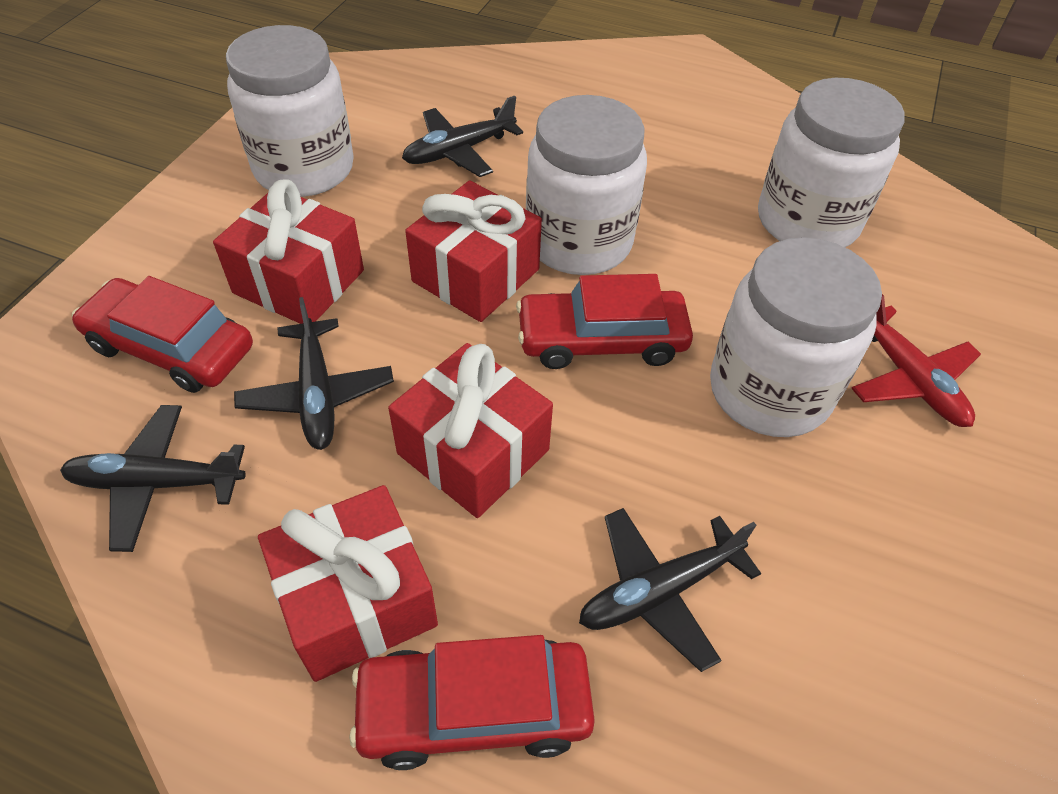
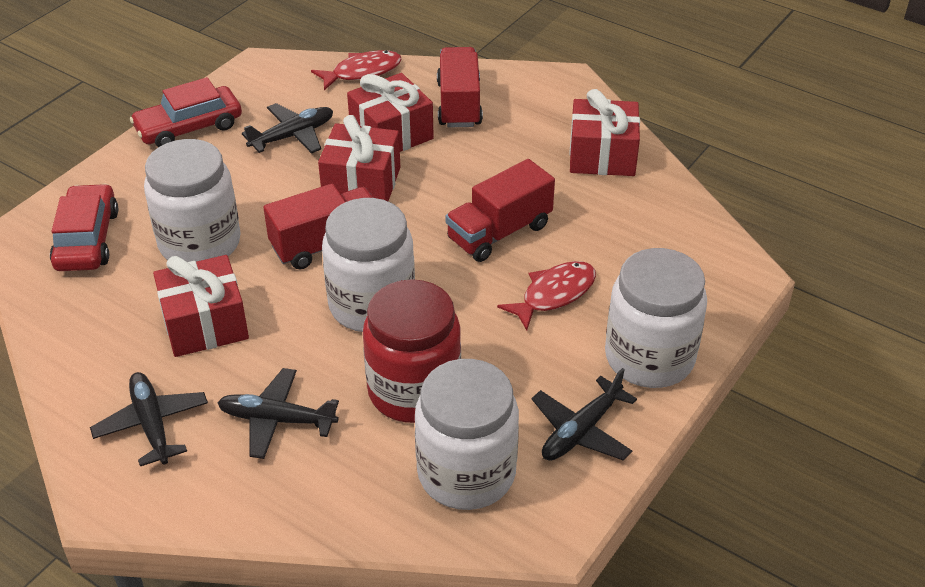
red car: 3 -> 2
red fish: 0 -> 2
red jar: 0 -> 1
red plane: 1 -> 0
red truck: 0 -> 3

